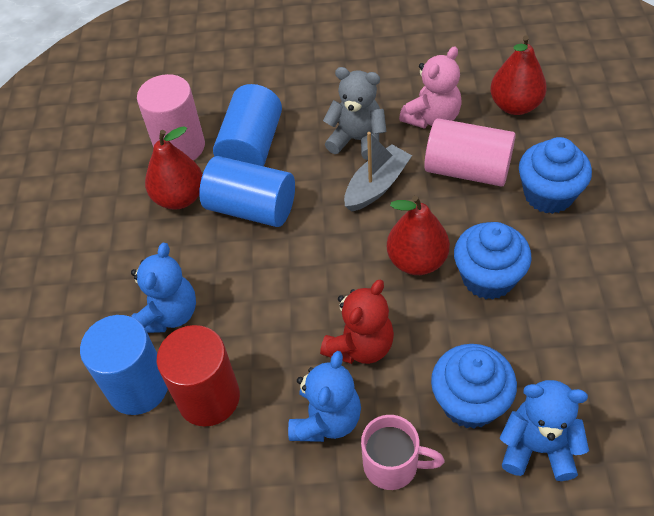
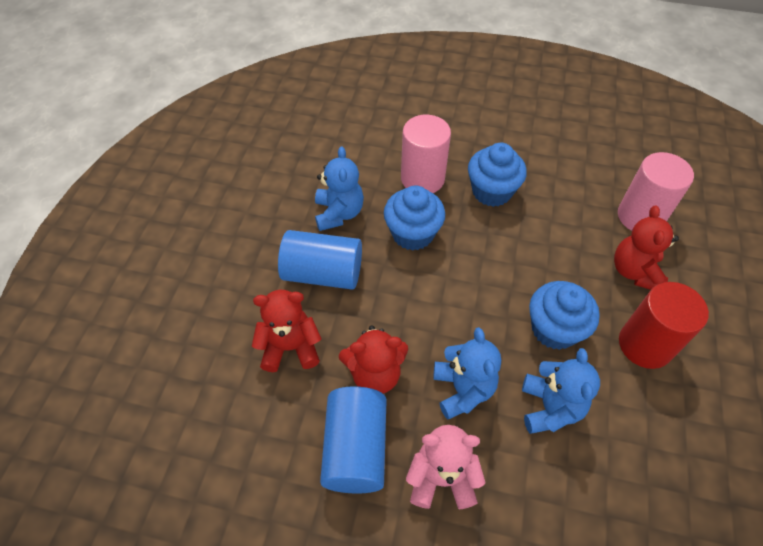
blue cylinder: 3 -> 2
grey boat: 1 -> 0
grey teddy bear: 1 -> 0
pink mug: 1 -> 0
red pear: 3 -> 0
red teddy bear: 1 -> 3

